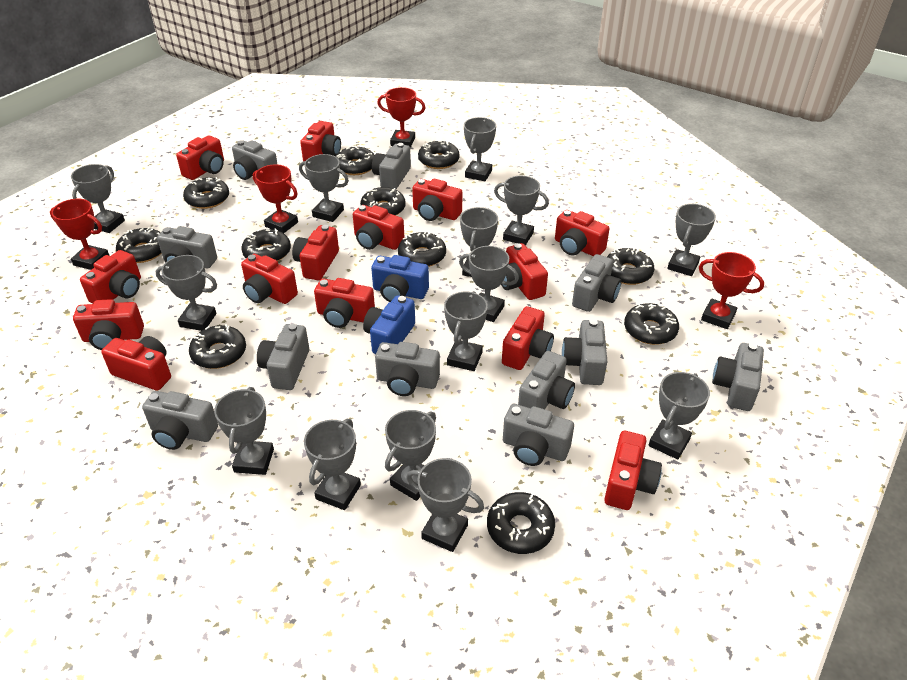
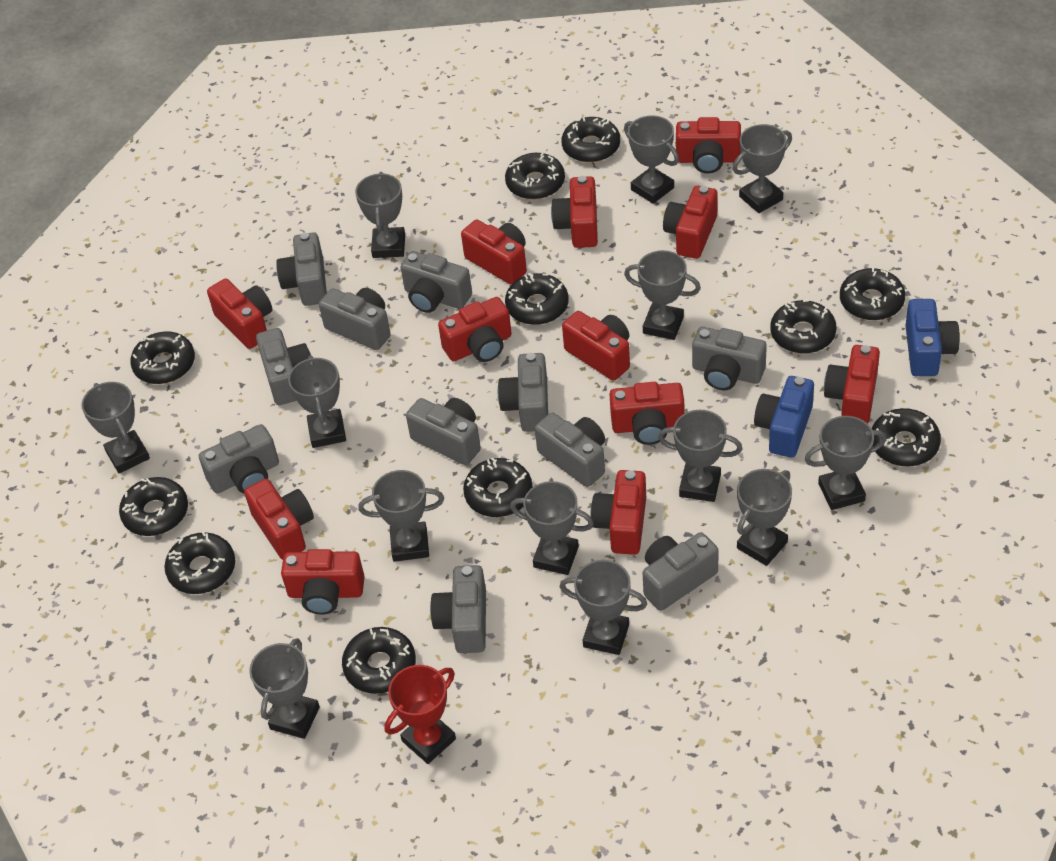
grey trophy: 14 -> 13
red camera: 14 -> 12
red trophy: 4 -> 1

